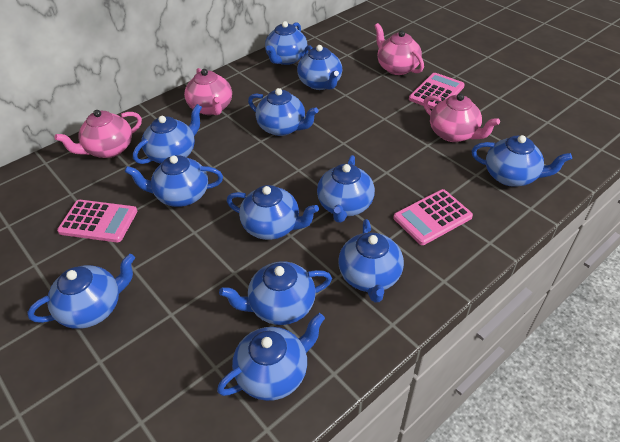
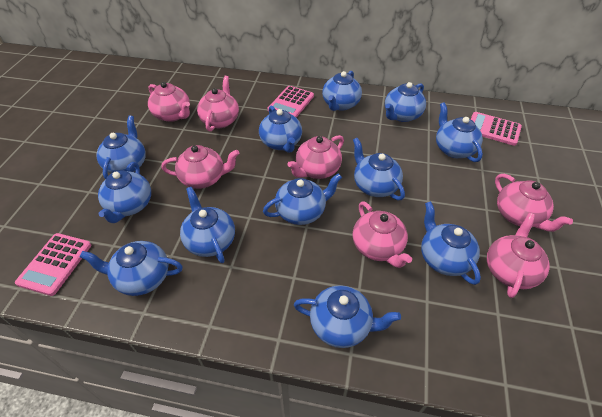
pink teapot: 4 -> 7

